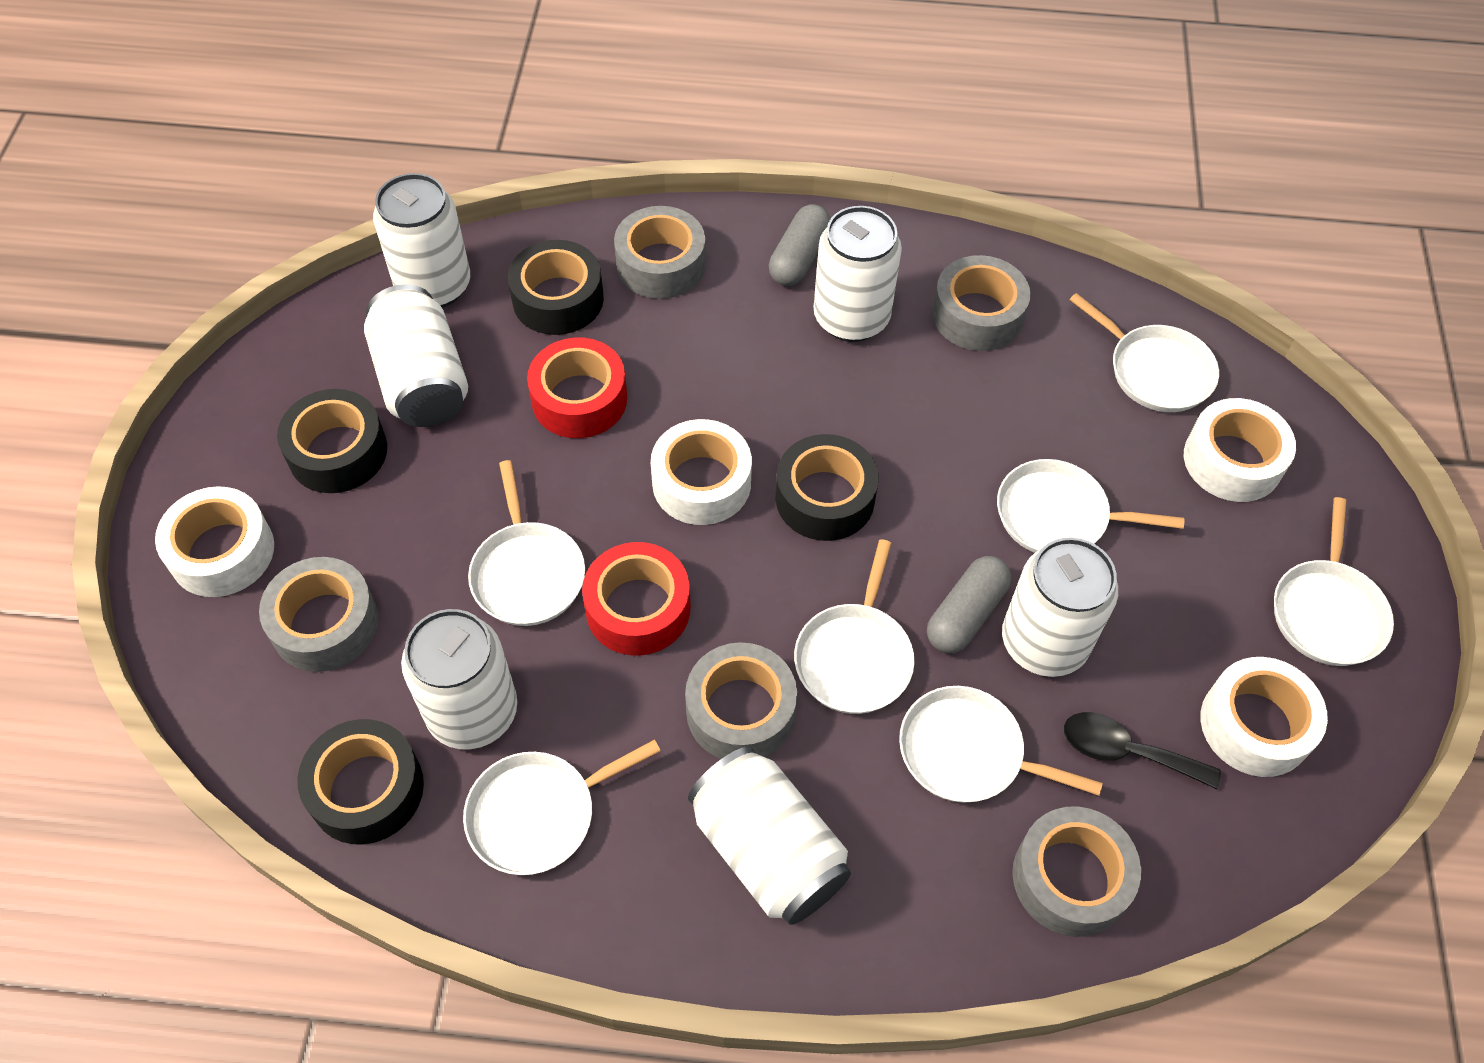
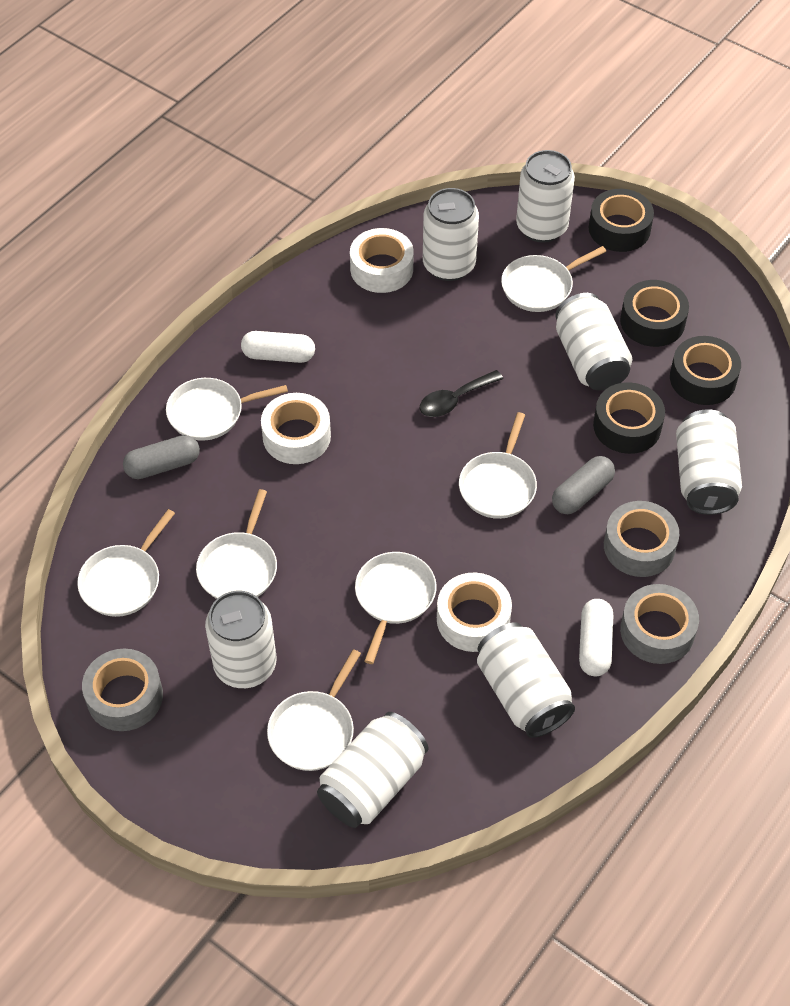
grey tape: 5 -> 3
red tape: 2 -> 0
white can: 6 -> 7
white capsule: 0 -> 2
white tape: 4 -> 3

